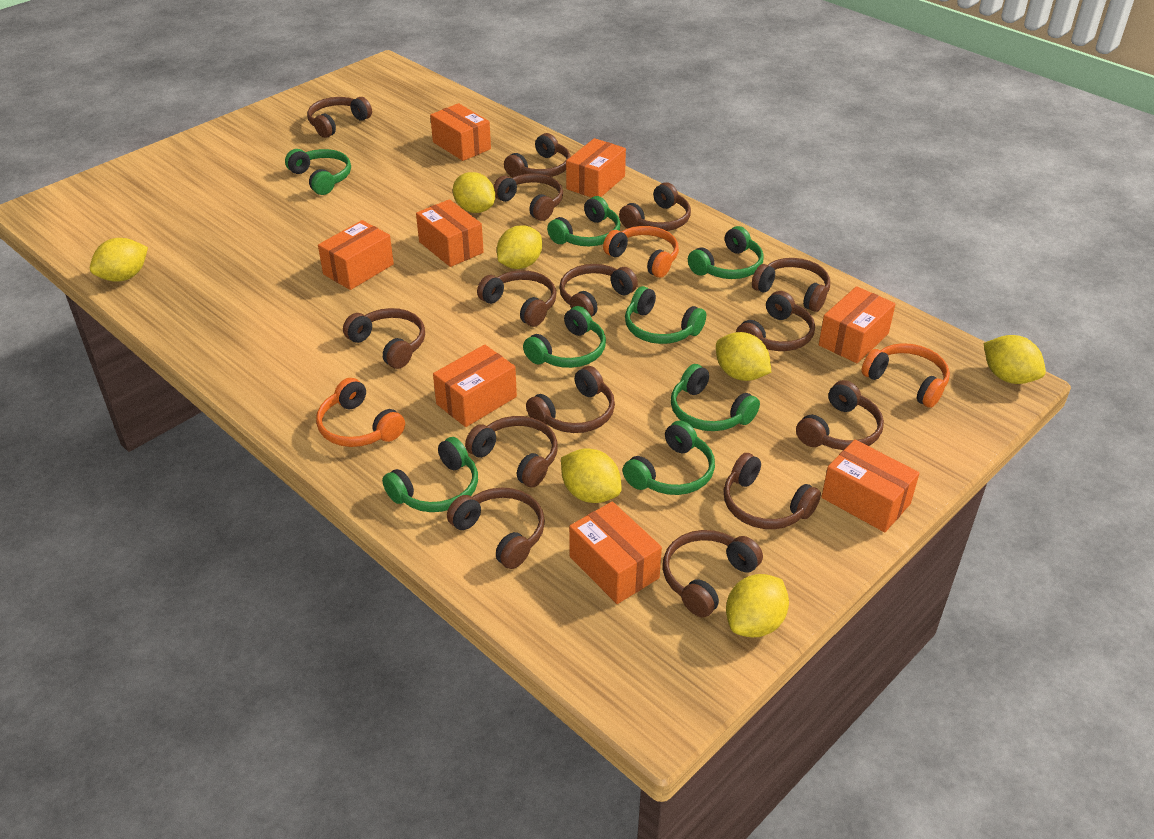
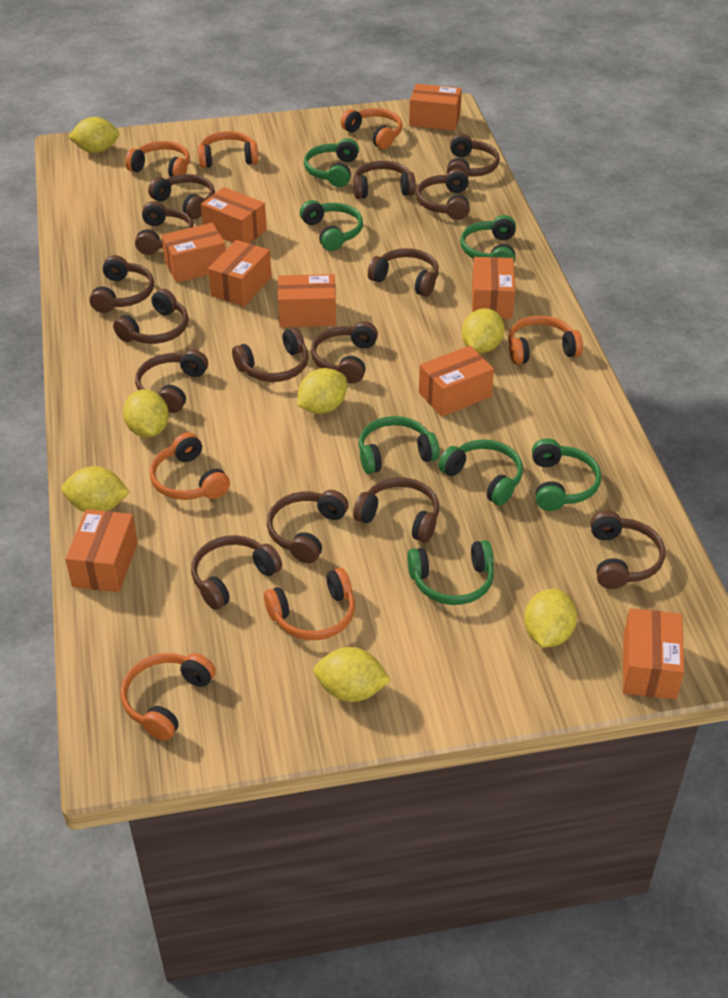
green headphones: 8 -> 7
orange box: 8 -> 9
orange headphones: 3 -> 7

